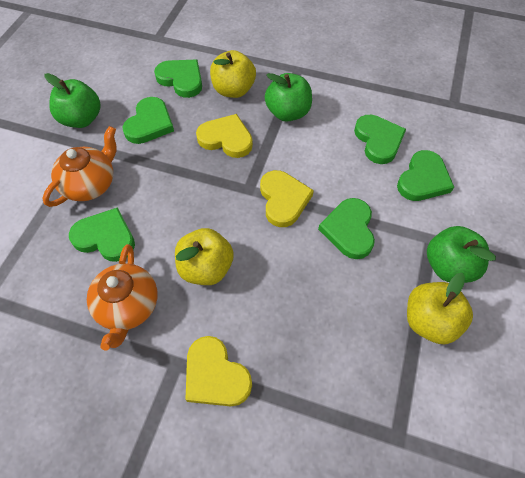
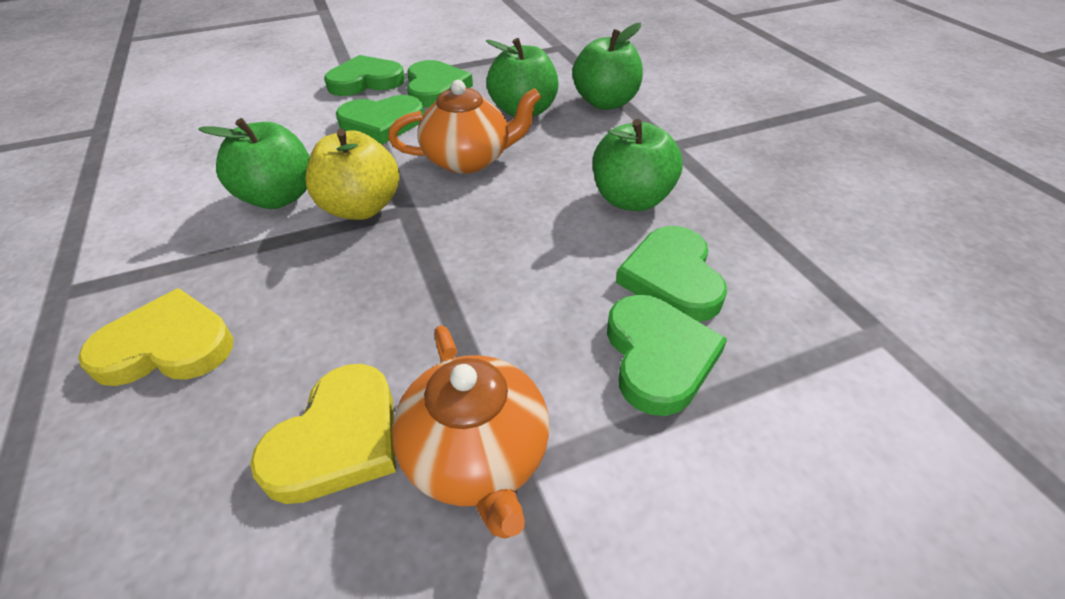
green apple: 3 -> 4
green heart: 6 -> 5
yellow apple: 3 -> 1
yellow heart: 3 -> 2

